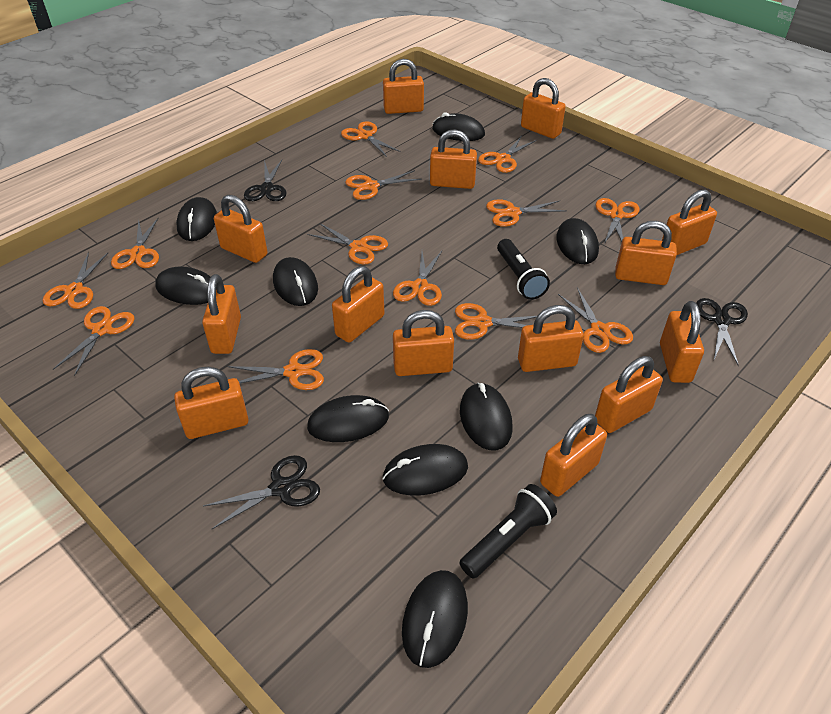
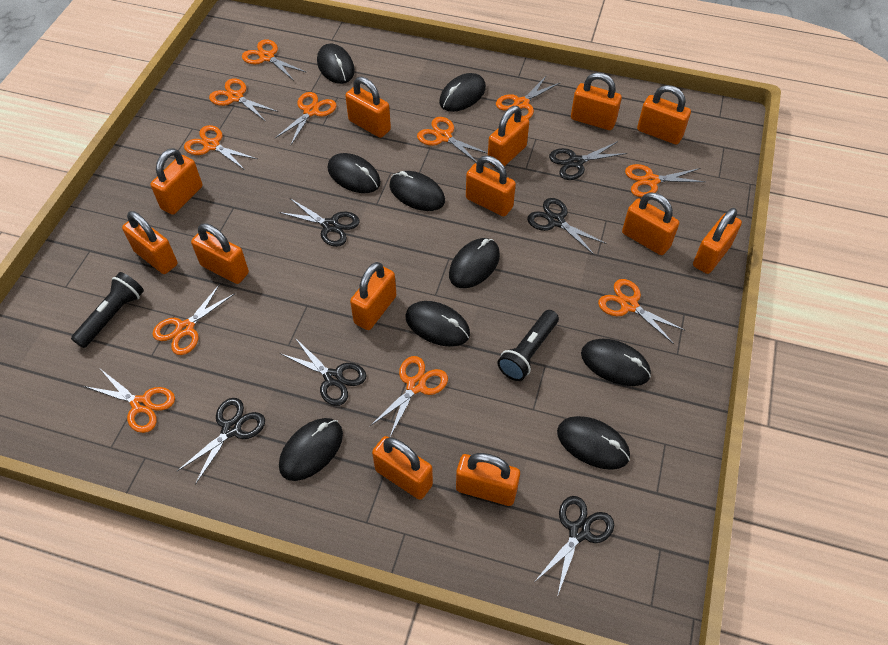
black scissors: 3 -> 6
orange padlock: 14 -> 13
orange scissors: 13 -> 11

